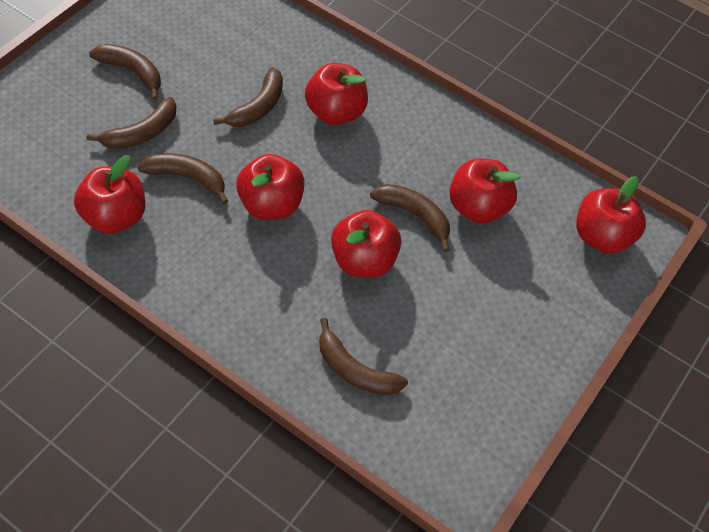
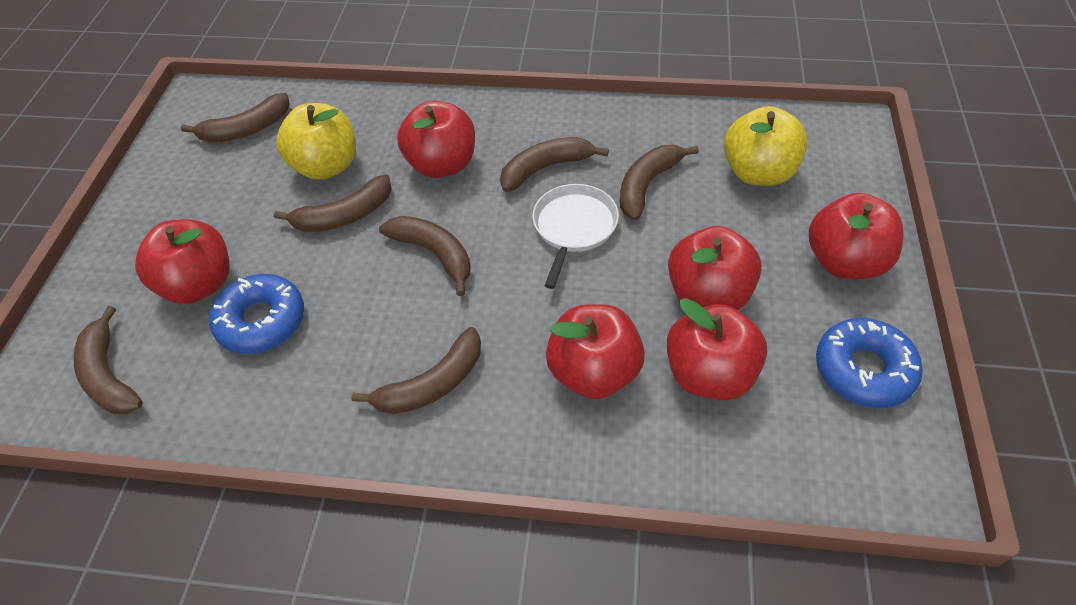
blue donut: 0 -> 2
brown banana: 6 -> 7
white pan: 0 -> 1
yellow apple: 0 -> 2

